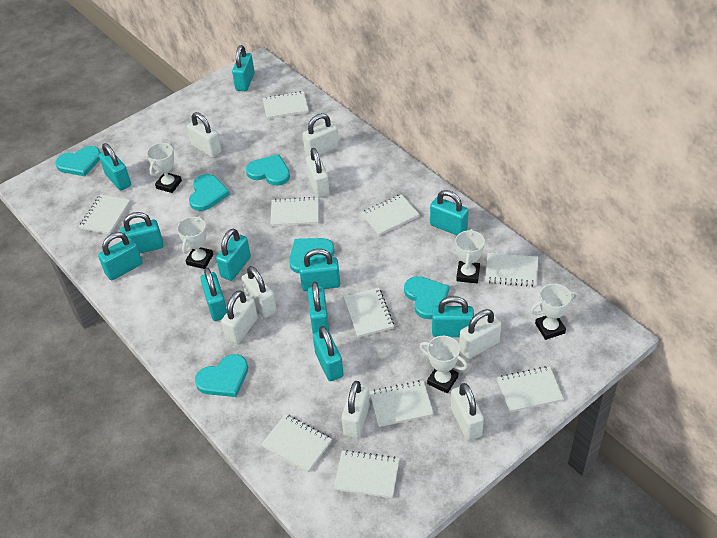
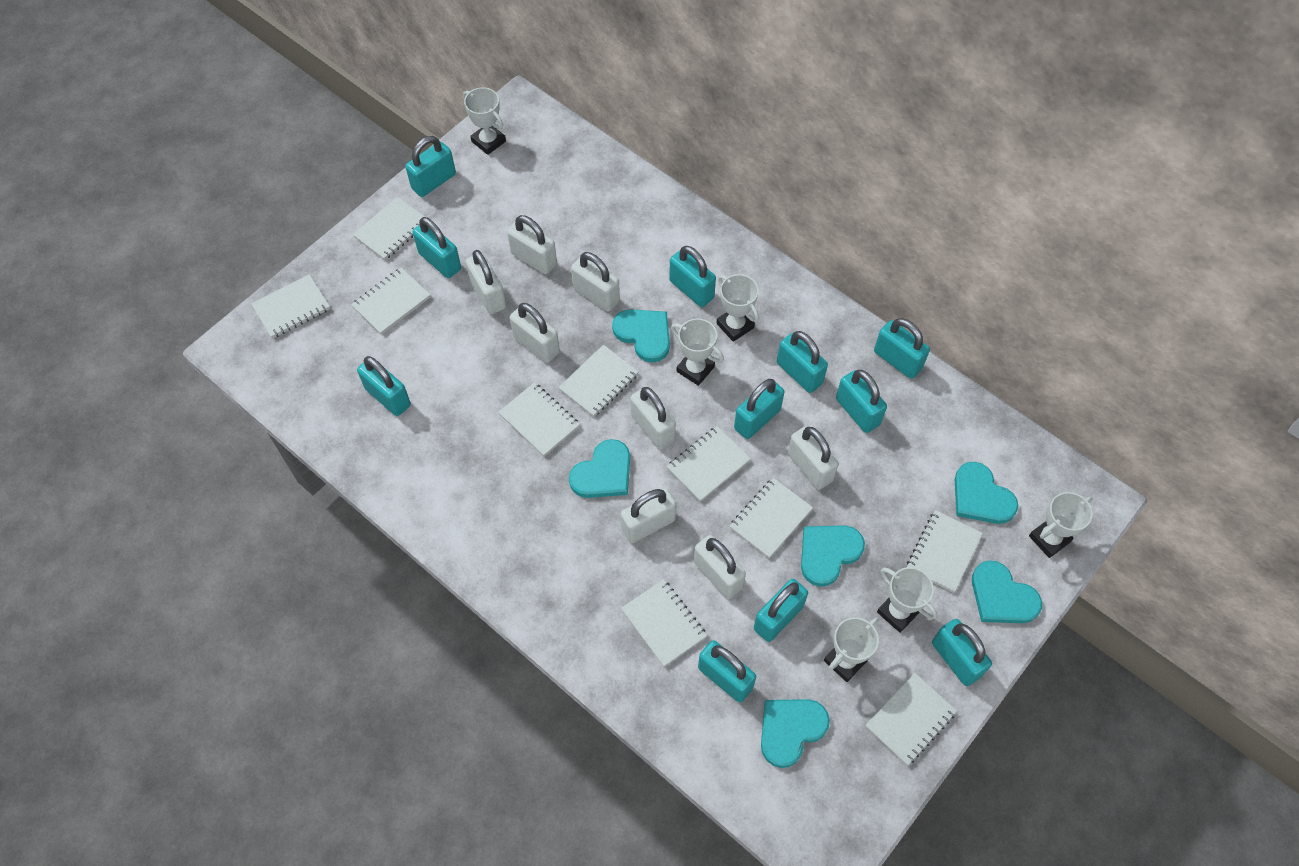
white trophy: 5 -> 6

